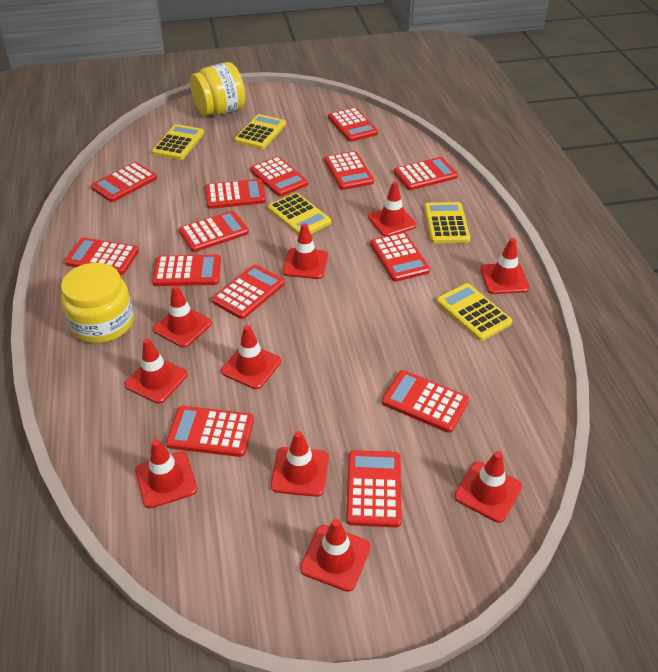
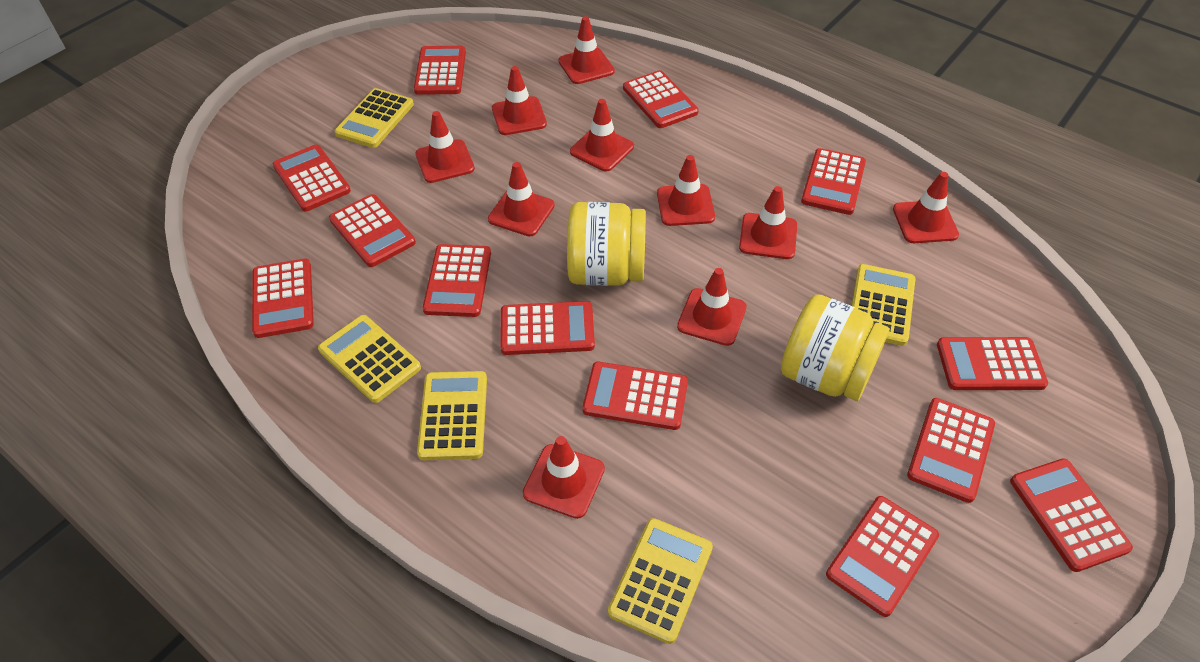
red calculator: 14 -> 13

